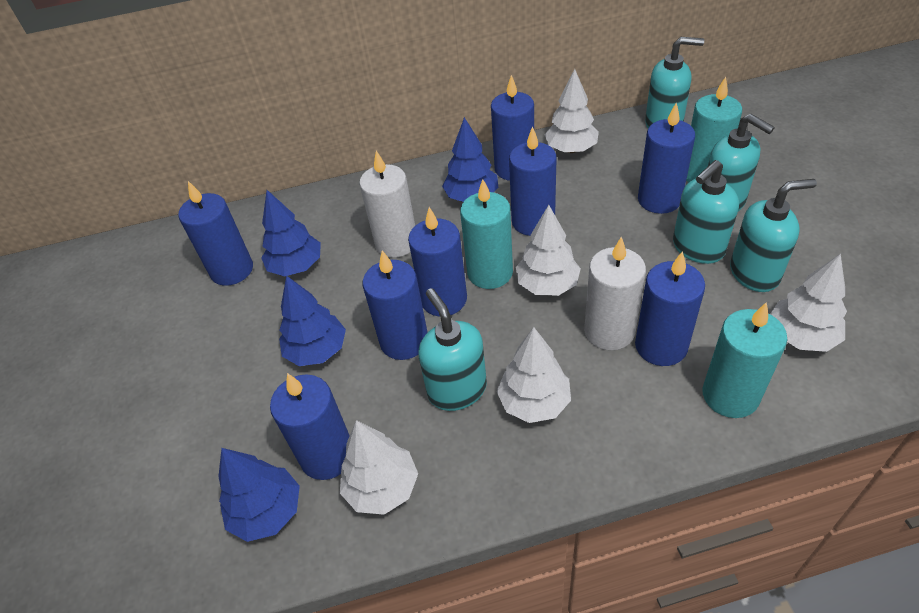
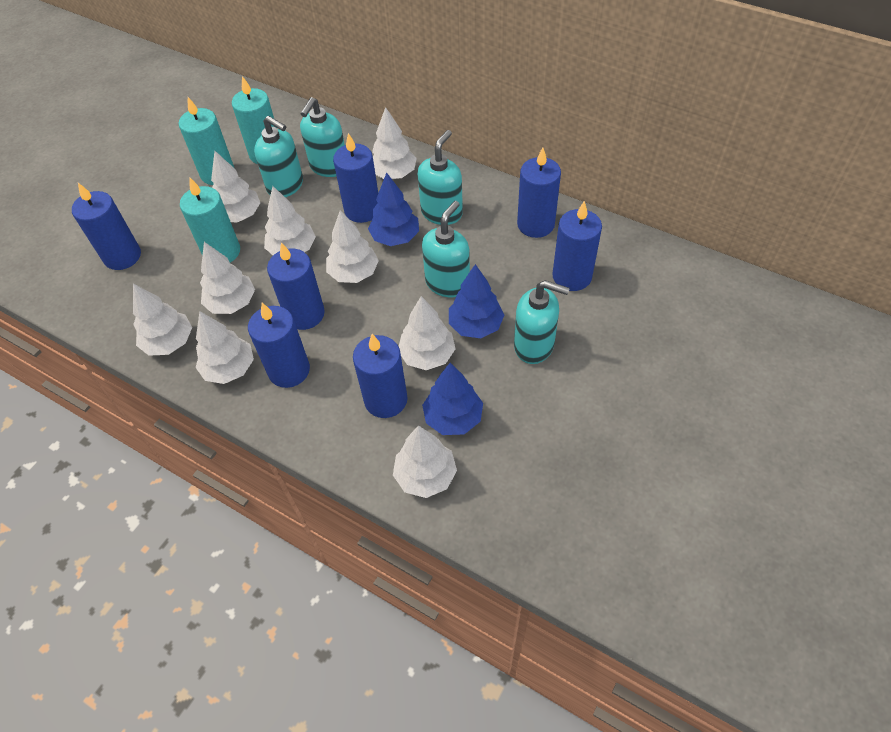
blue candle: 8 -> 7
blue tree: 4 -> 3
white candle: 2 -> 0
white tree: 5 -> 9

